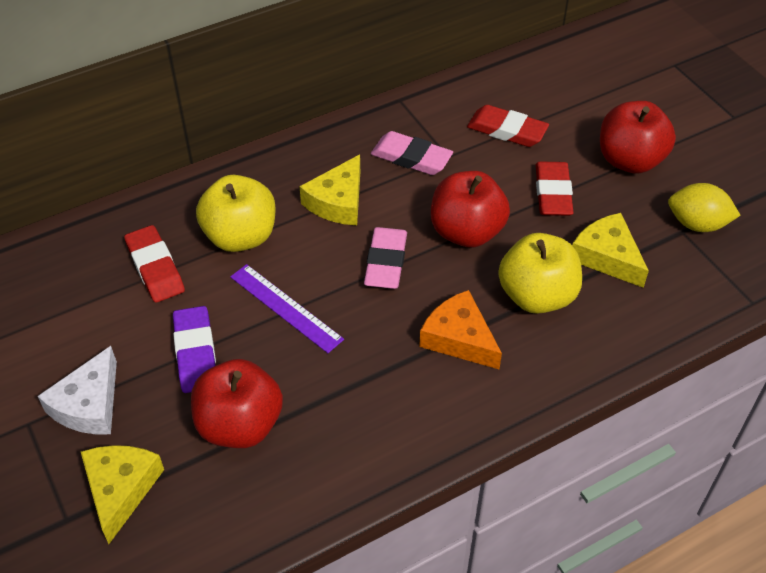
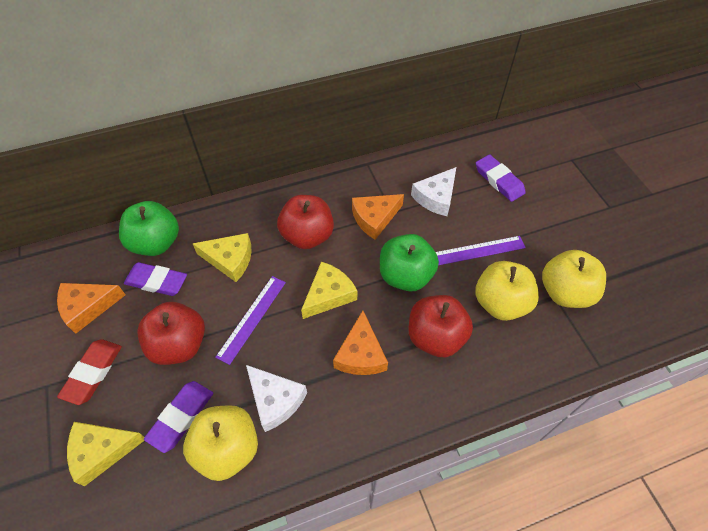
green apple: 0 -> 2
orange cheese: 1 -> 3
pink eraser: 2 -> 0
purple eraser: 1 -> 3
purple ruler: 1 -> 2
red eraser: 3 -> 1
white cheese: 1 -> 2
yellow apple: 2 -> 3
yellow lemon: 1 -> 0

